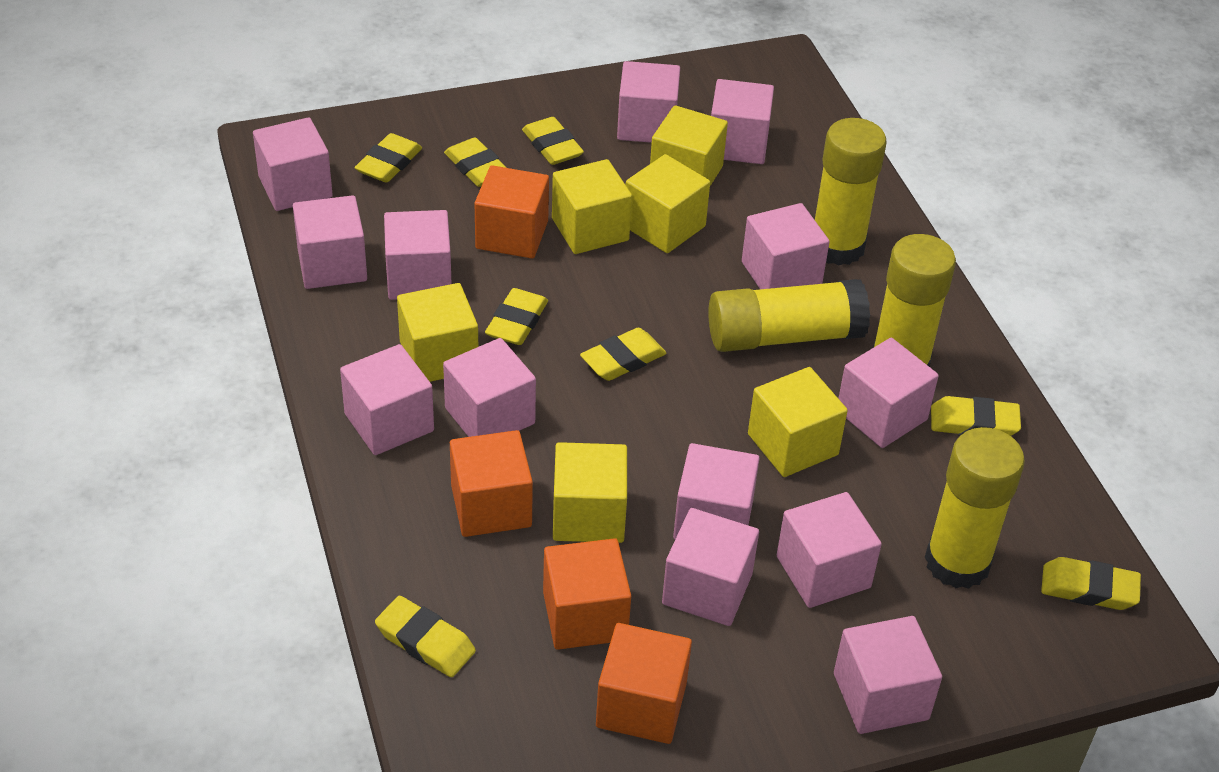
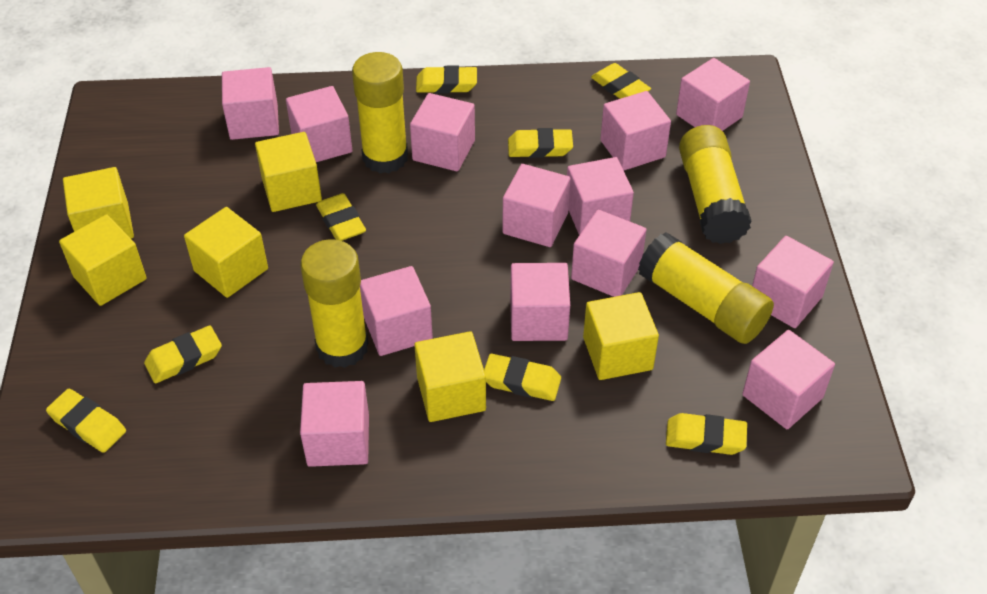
orange cube: 4 -> 0

